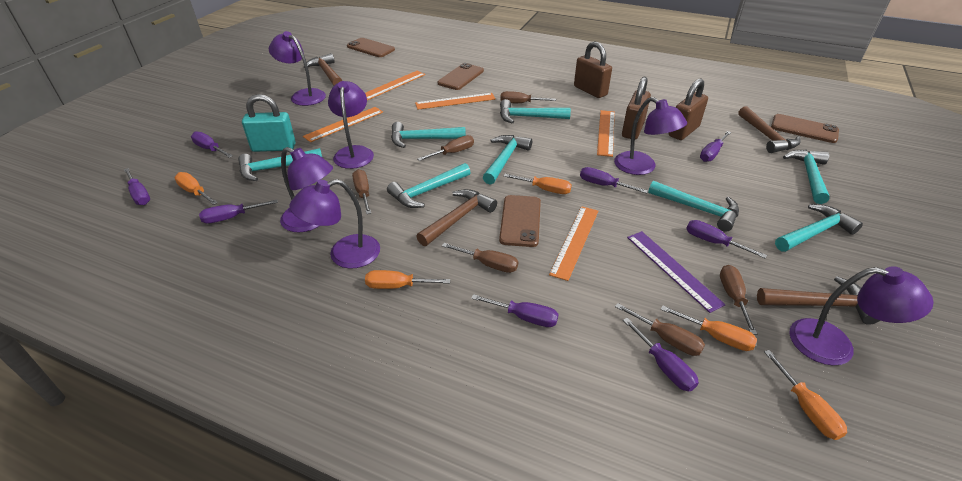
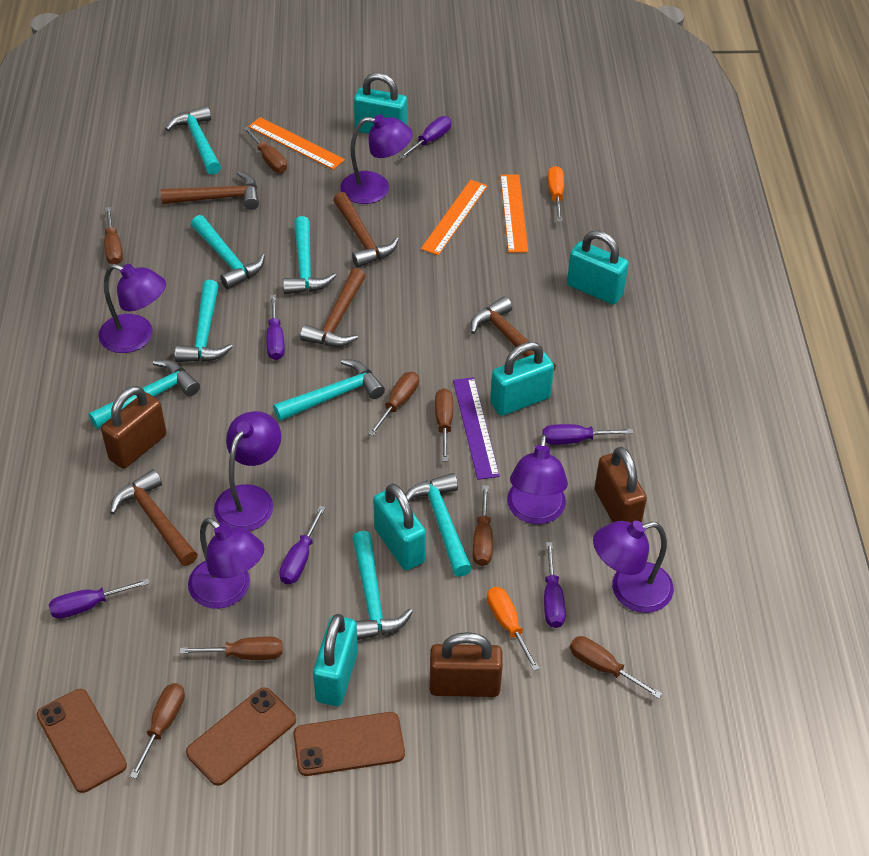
brown hammer: 4 -> 5
brown phone: 4 -> 3
brown screwdriver: 6 -> 8
orange ruler: 5 -> 3
orange screwdriver: 5 -> 2
purple screwdriver: 8 -> 6
turquoise padlock: 1 -> 5

